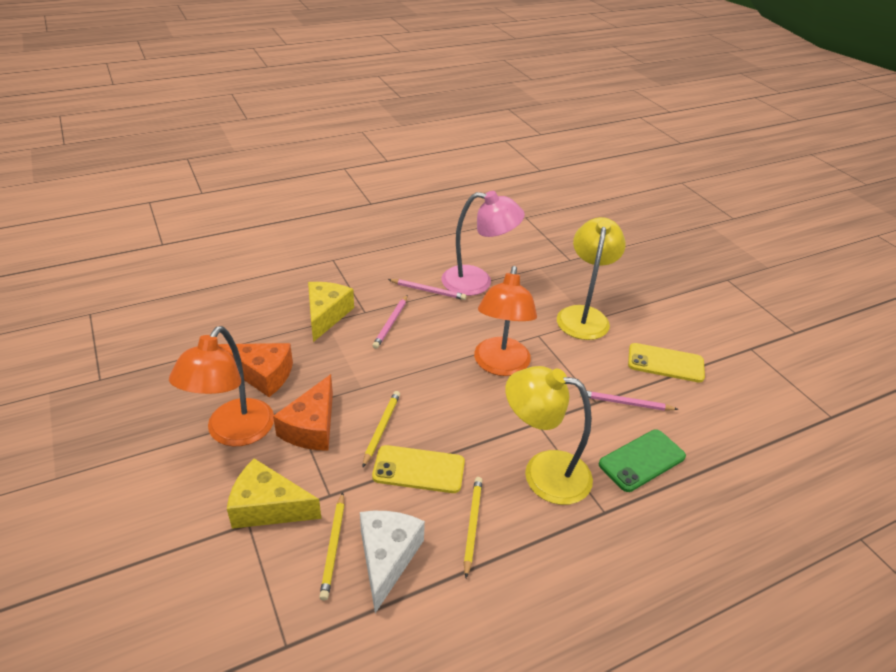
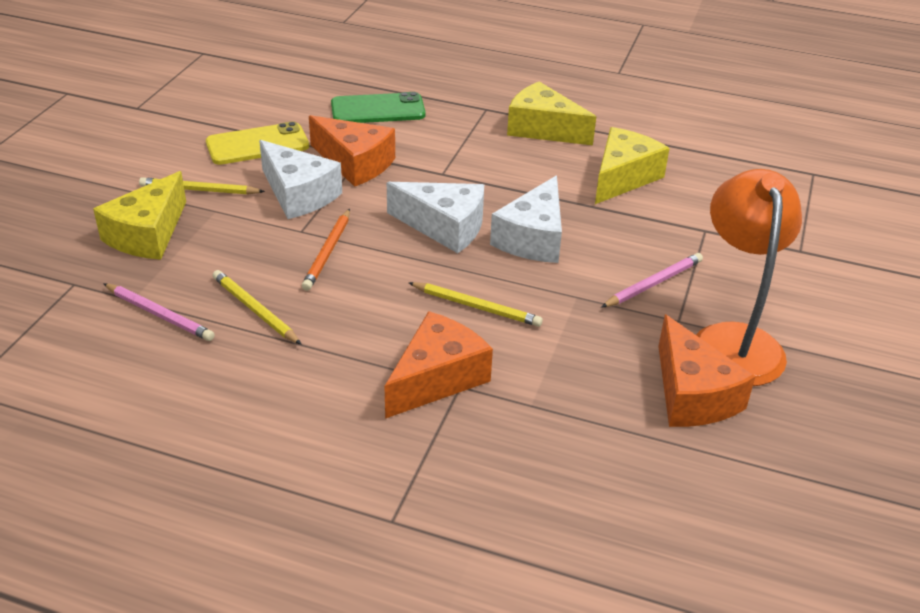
orange cheese: 2 -> 3
orange lamp: 2 -> 1
orange pencil: 0 -> 1
pink lamp: 1 -> 0
pink pencil: 3 -> 2
white cheese: 1 -> 3
yellow cheese: 2 -> 3
yellow lamp: 2 -> 0
yellow phone: 2 -> 1

